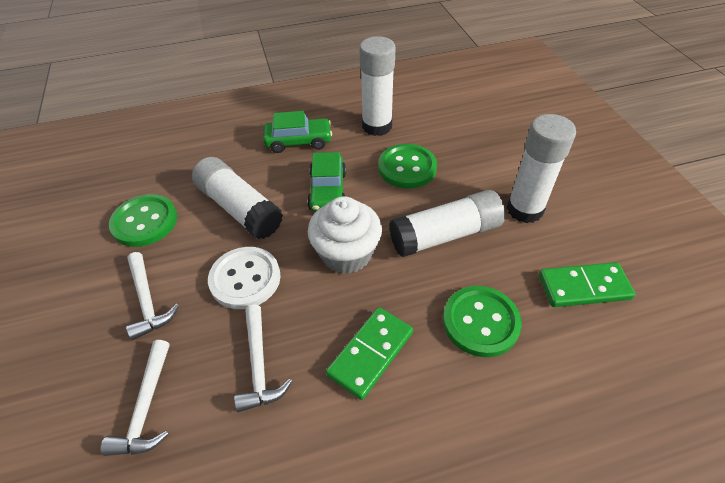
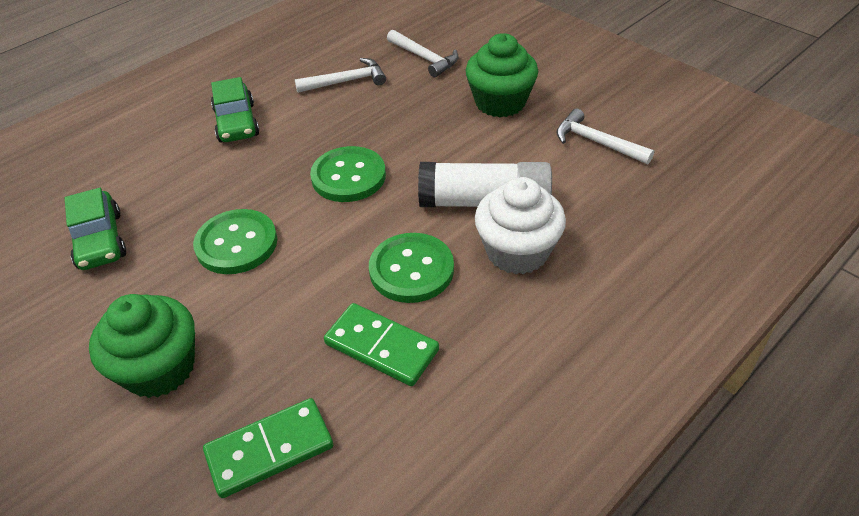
green cupcake: 0 -> 2
white button: 1 -> 0
white glue stick: 4 -> 1

